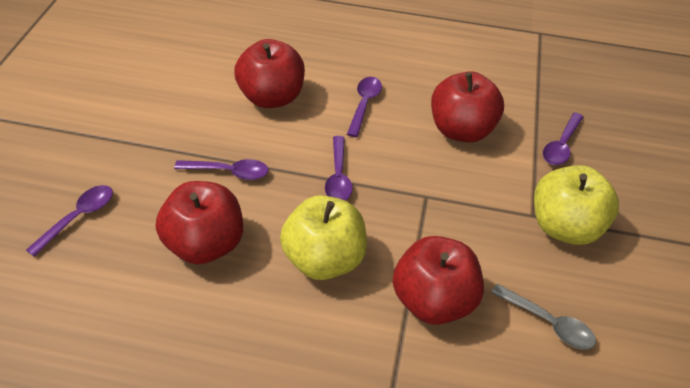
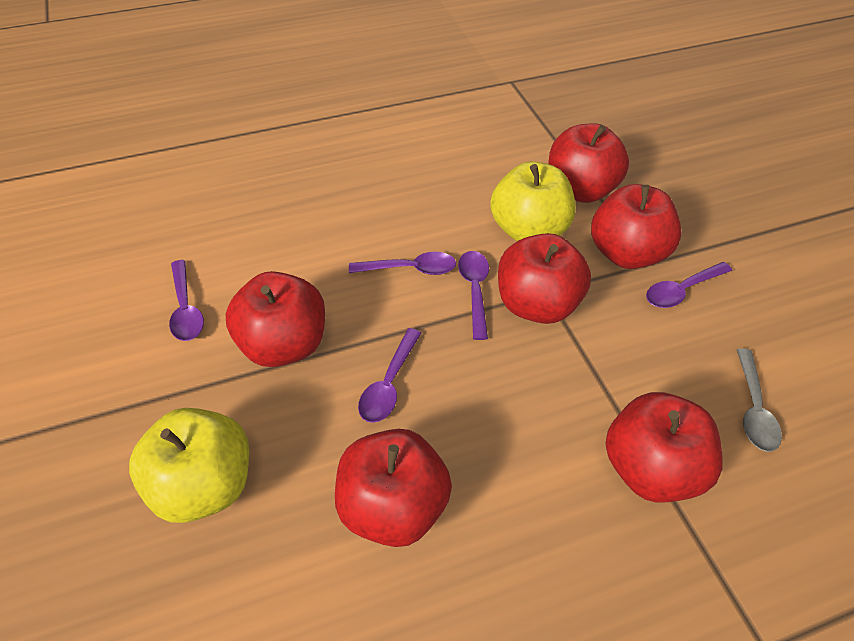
red apple: 4 -> 6

